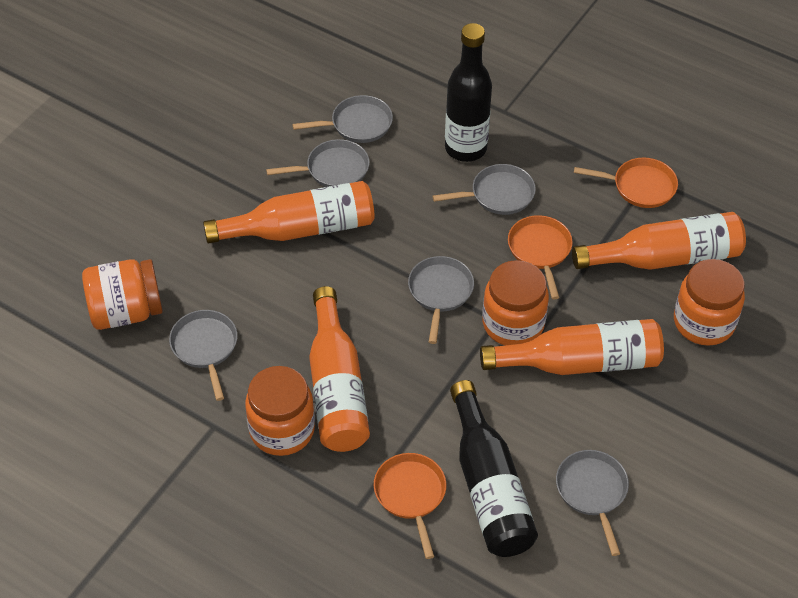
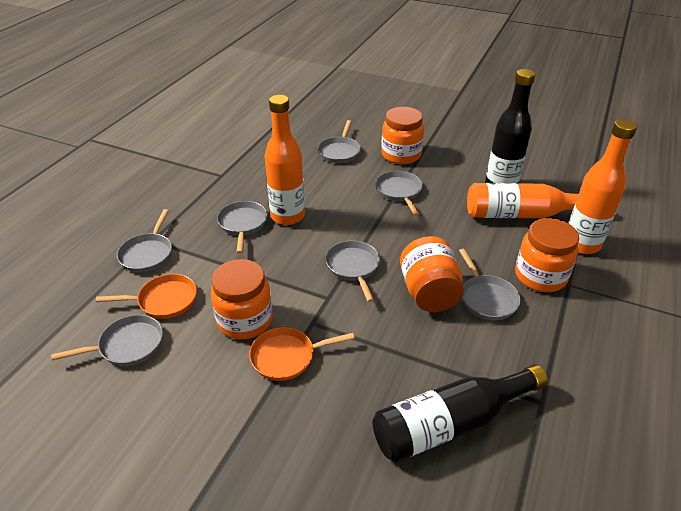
grey pan: 6 -> 7
orange bottle: 4 -> 3
orange pan: 3 -> 2

